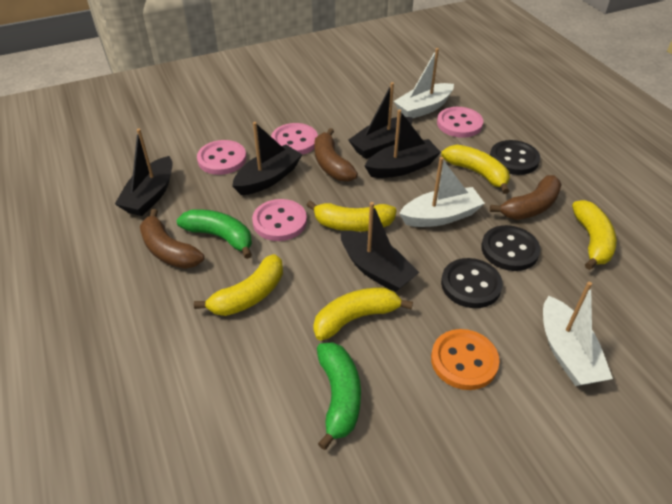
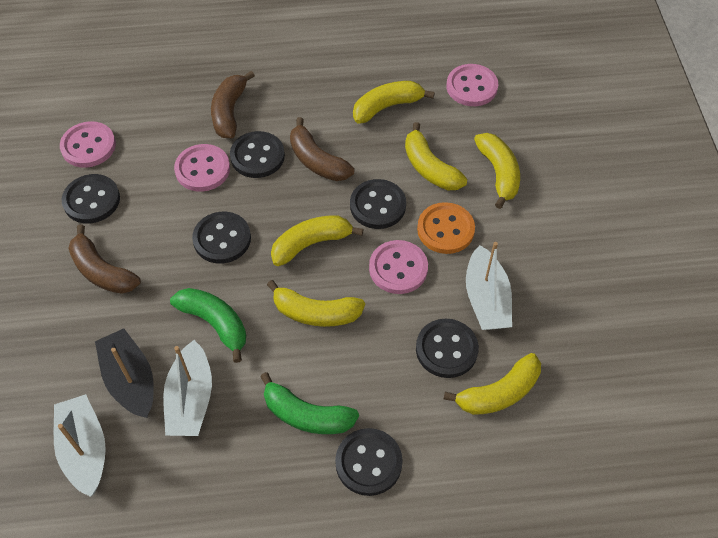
black boat: 5 -> 1
black button: 3 -> 6
yellow banana: 5 -> 6

